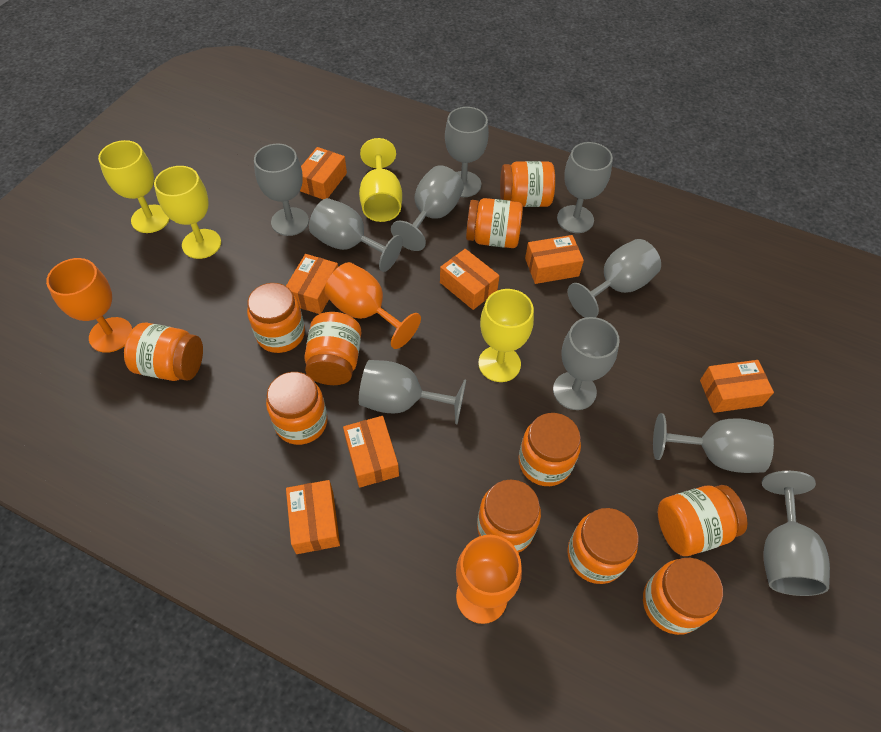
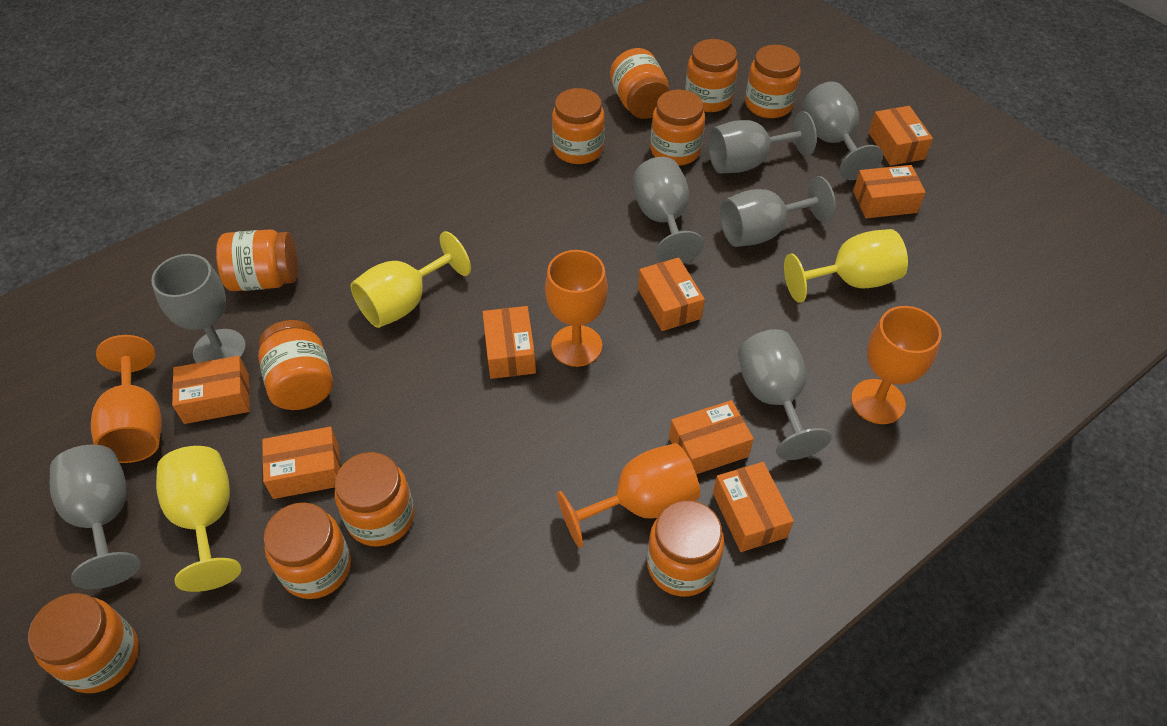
grey goblet: 10 -> 7
orange box: 7 -> 8
orange goblet: 3 -> 4
yellow goblet: 4 -> 3

